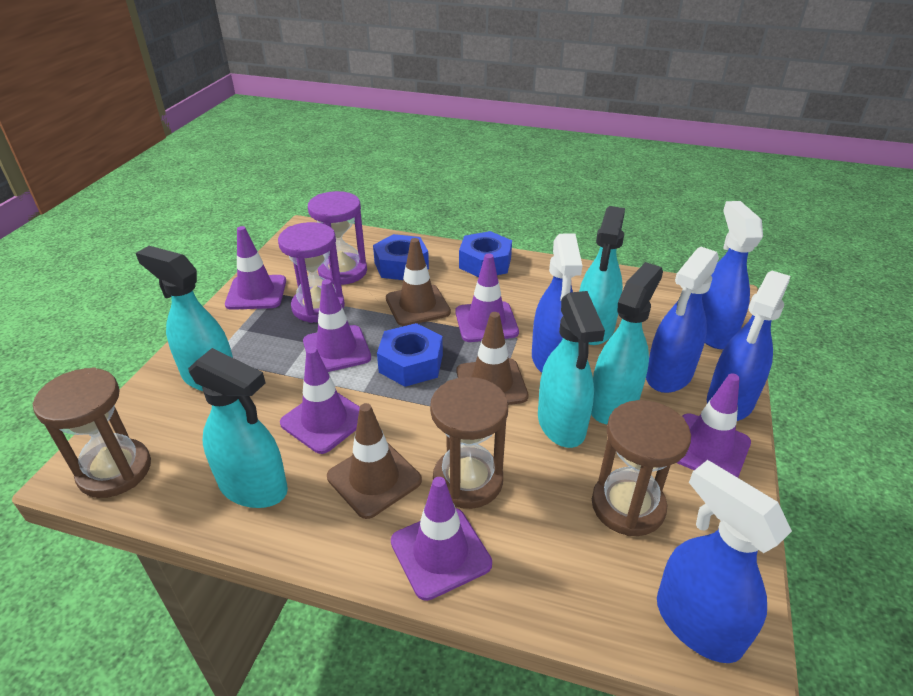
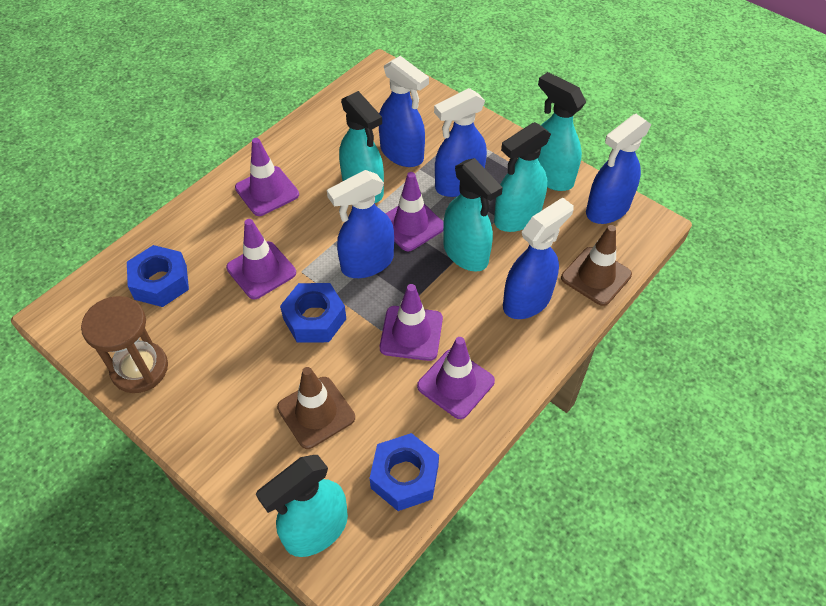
brown hourglass: 3 -> 1
brown traffic cone: 3 -> 2
purple hourglass: 2 -> 0
purple traffic cone: 6 -> 5

